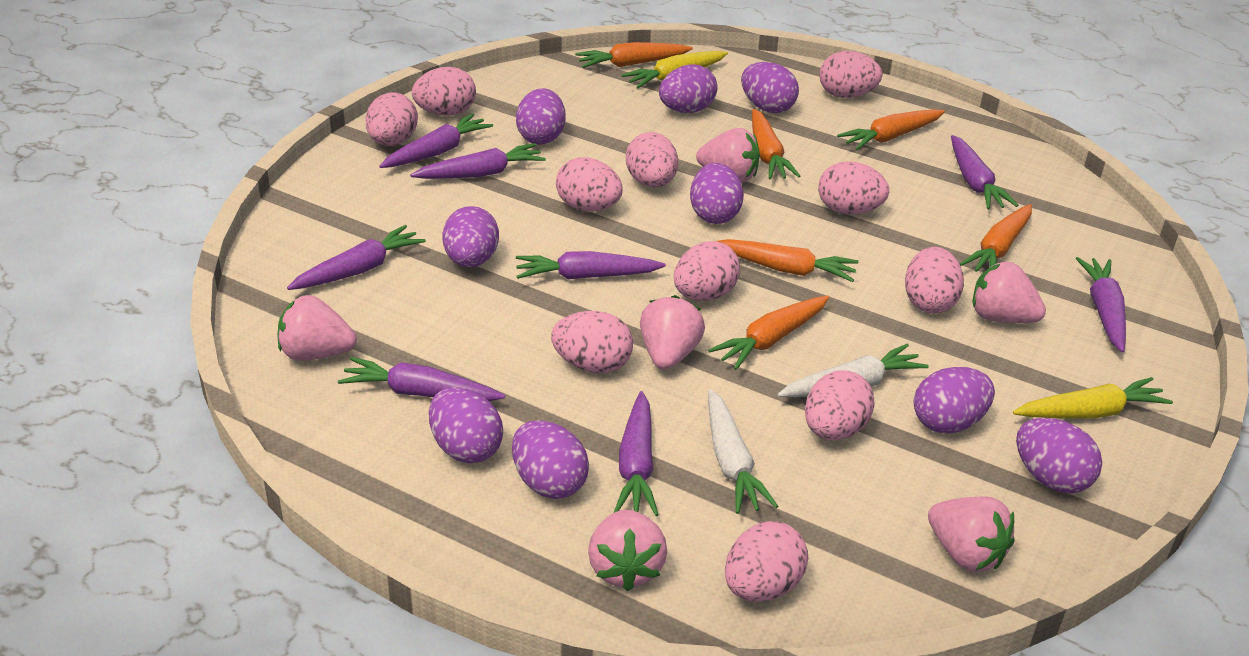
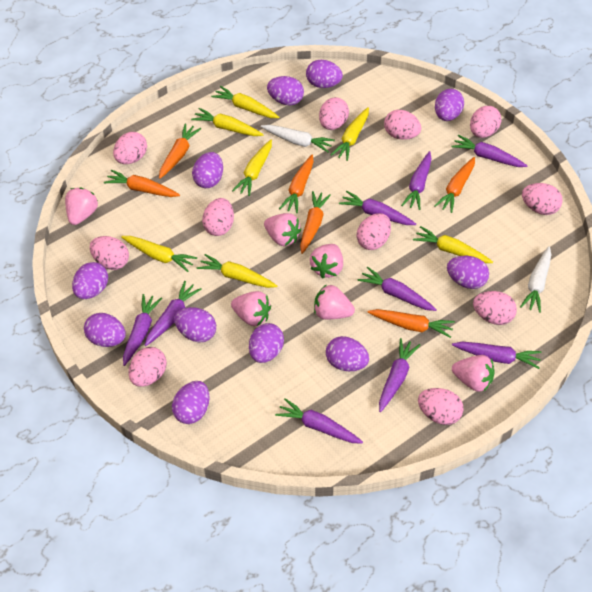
purple carrot: 8 -> 9
purple egg: 9 -> 11
yellow carrot: 2 -> 7

